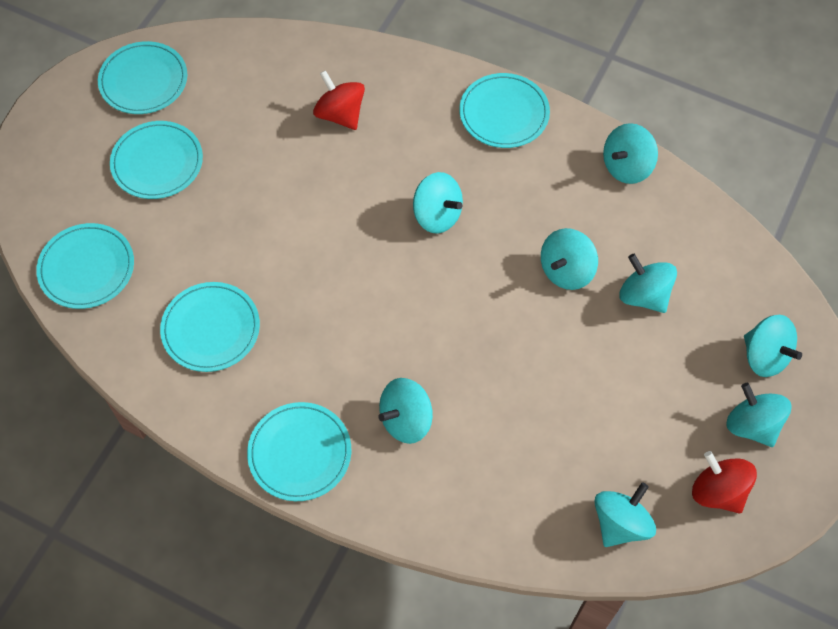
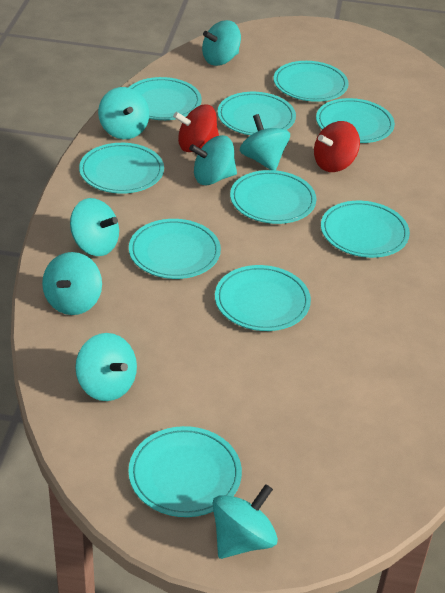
turquoise plate: 6 -> 10

